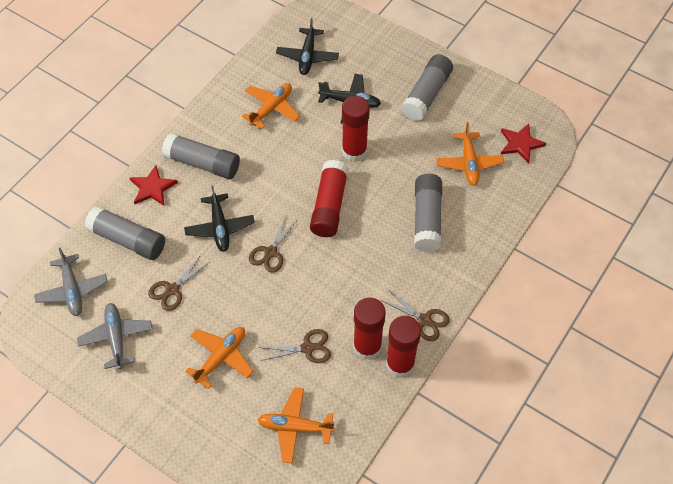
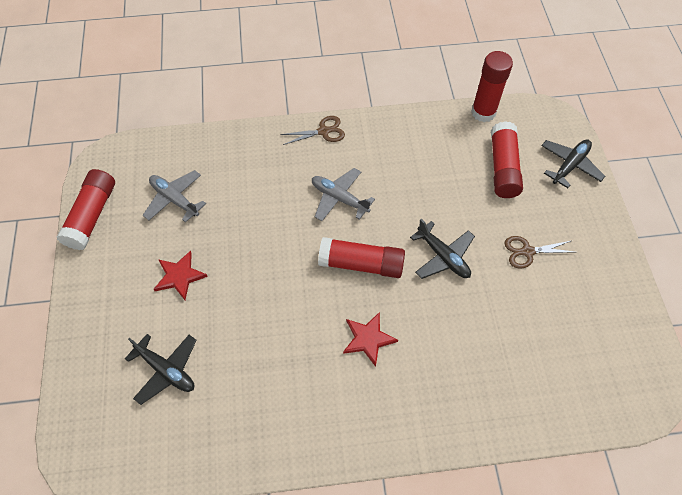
brown scissors: 4 -> 2
grey glue stick: 4 -> 0
orange plane: 4 -> 0

